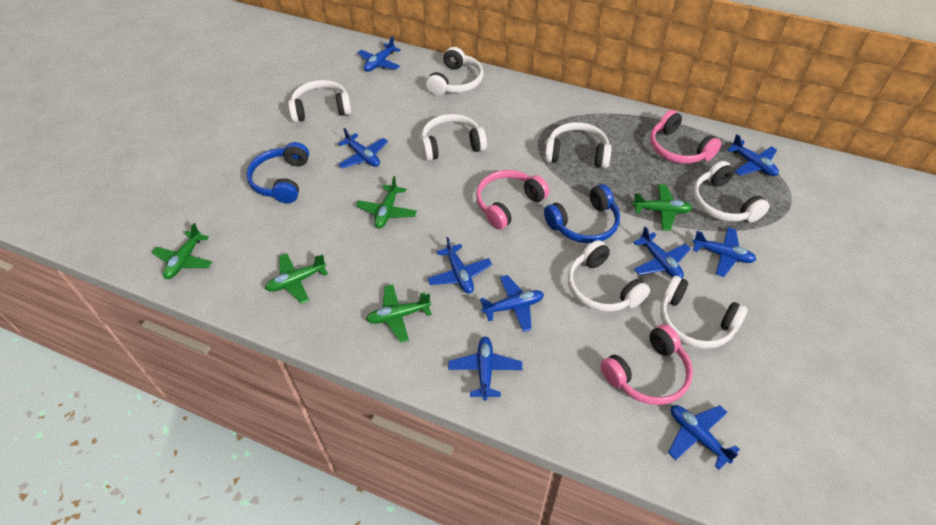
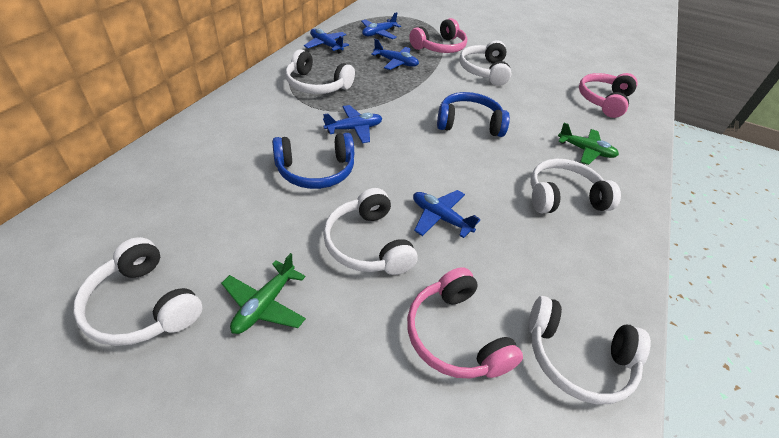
blue plane: 9 -> 5
green plane: 5 -> 2
white headphones: 7 -> 6

